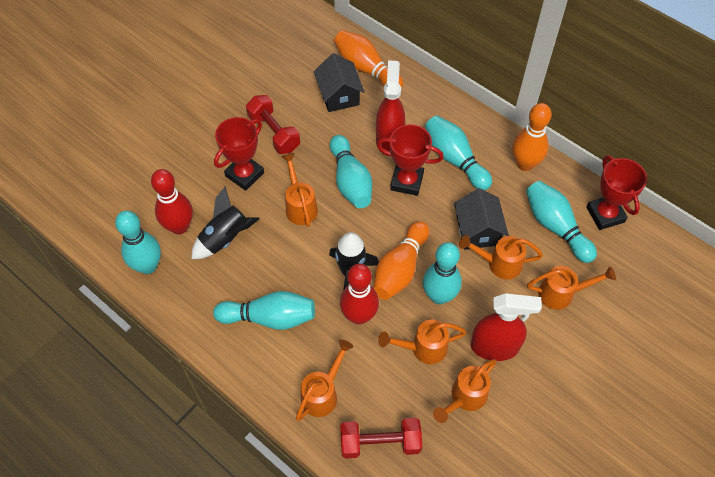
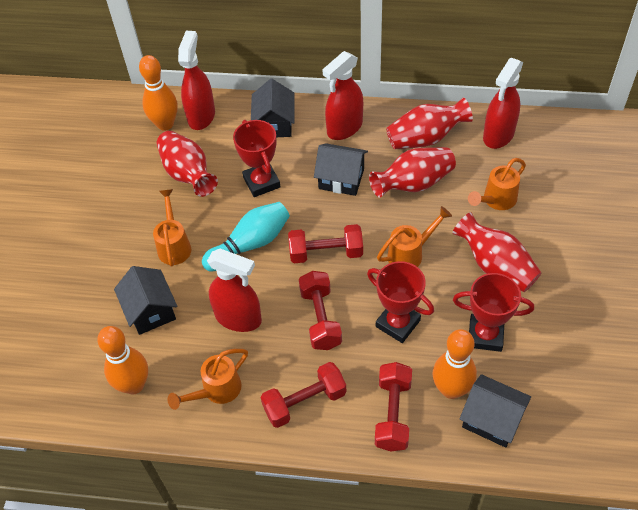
black house: 2 -> 4
black rocket: 2 -> 0
orange watering can: 6 -> 4
red bowling pin: 2 -> 0
red dumbbell: 2 -> 4
red spray bottle: 2 -> 4
red vase: 0 -> 4
turquoise bowling pin: 6 -> 1

